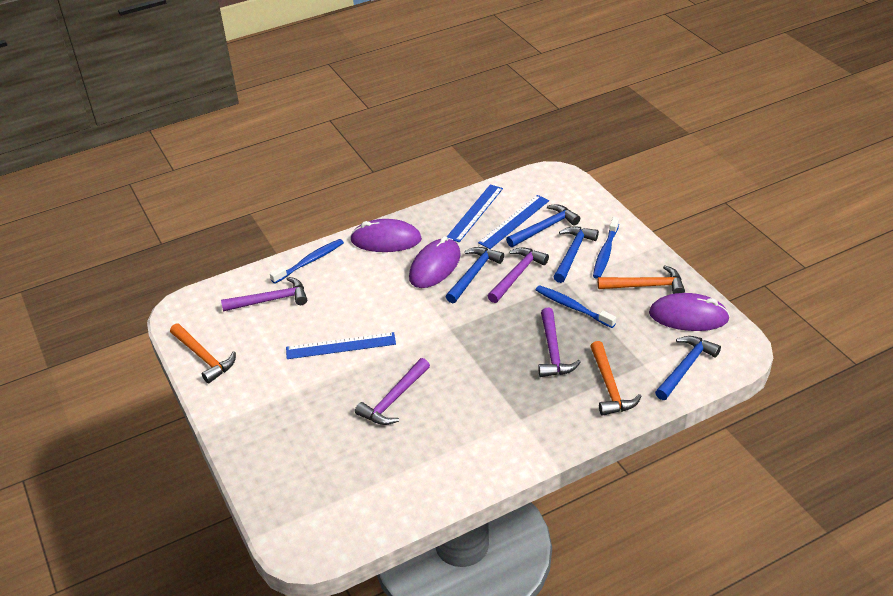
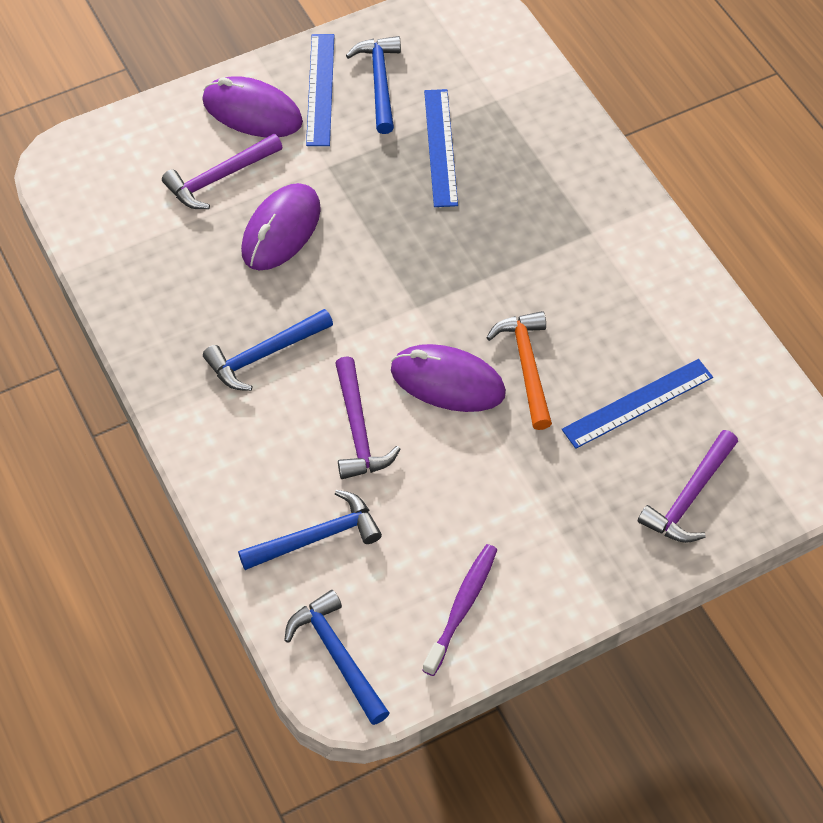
blue toothbrush: 3 -> 0
orange hammer: 3 -> 1
purple hammer: 4 -> 3
purple toothbrush: 0 -> 1

